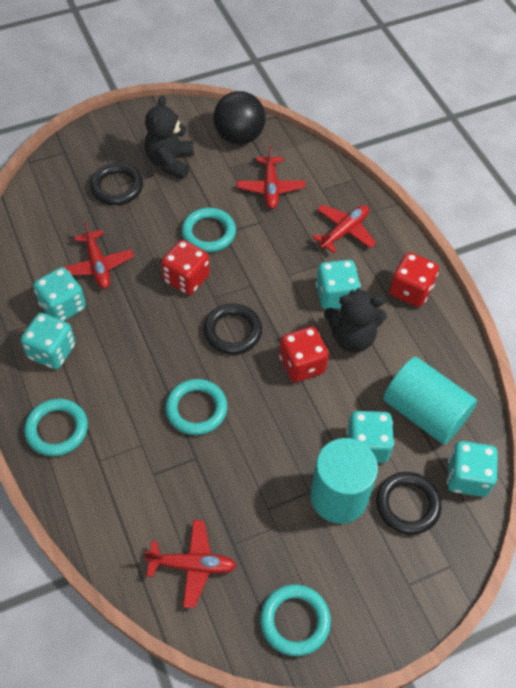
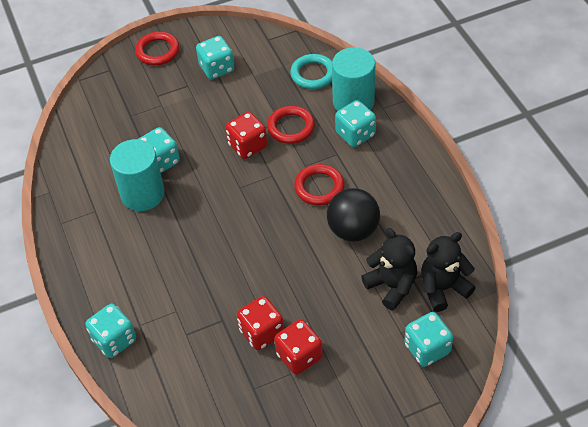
black ring: 3 -> 0
red plane: 4 -> 0
red ring: 0 -> 3
turquoise ring: 4 -> 1

